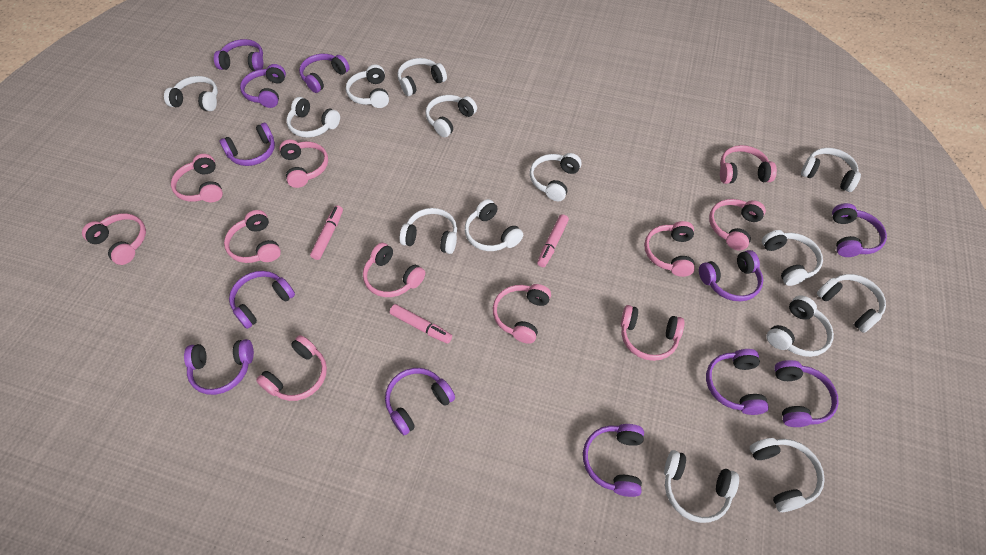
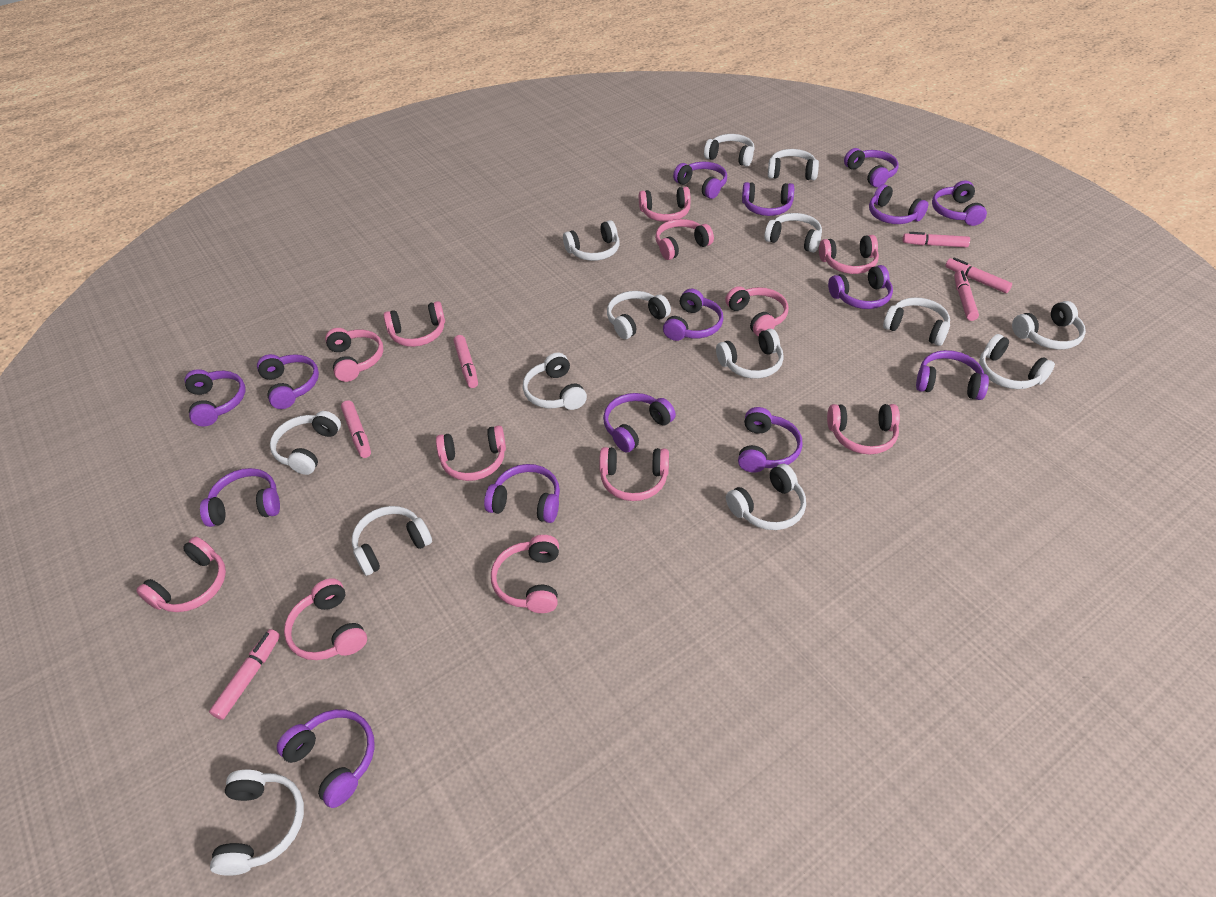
pink headphones: 11 -> 12
pink marker: 3 -> 6
purple headphones: 12 -> 15

